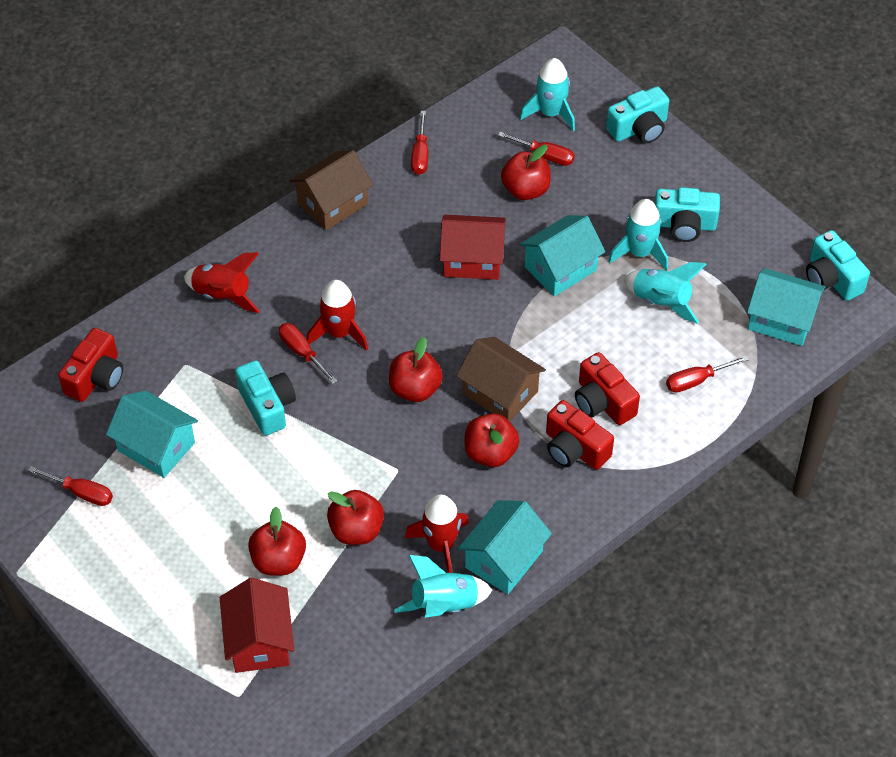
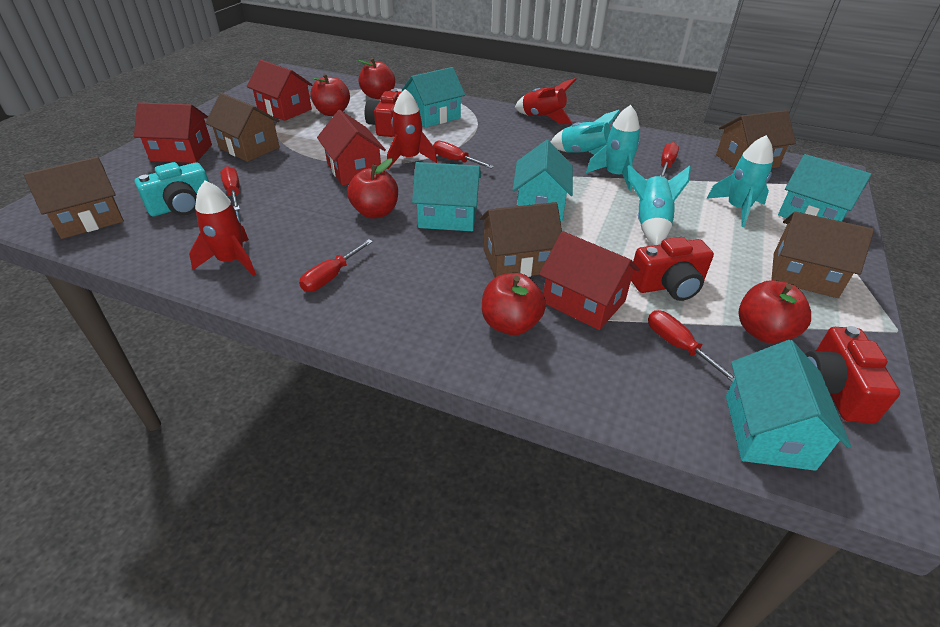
brown house: 2 -> 5
red house: 2 -> 4
turquoise camera: 4 -> 1
turquoise house: 4 -> 5

